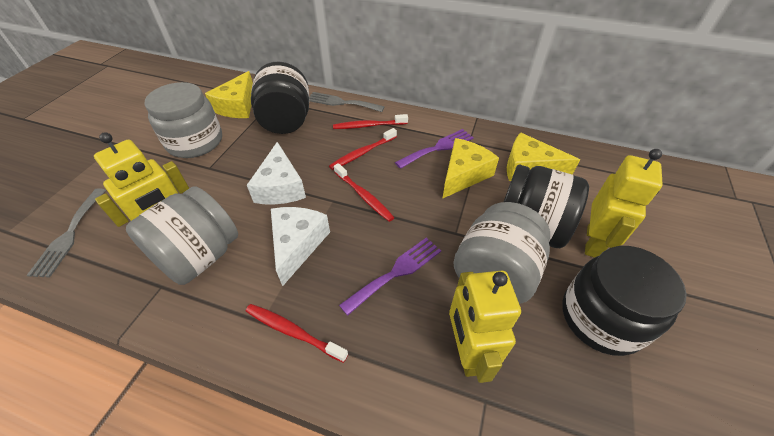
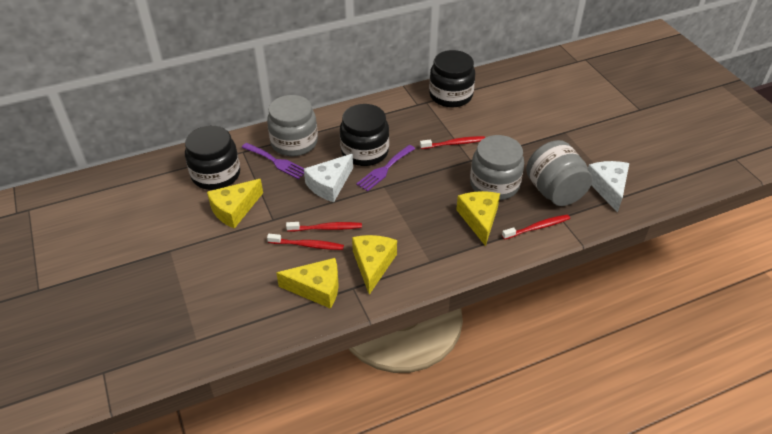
grey fork: 2 -> 0
yellow cheese: 3 -> 4
yellow robot: 3 -> 0

